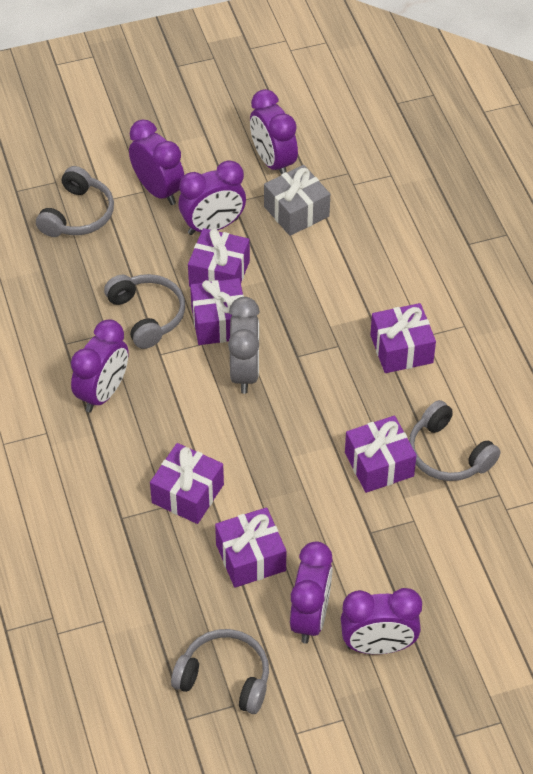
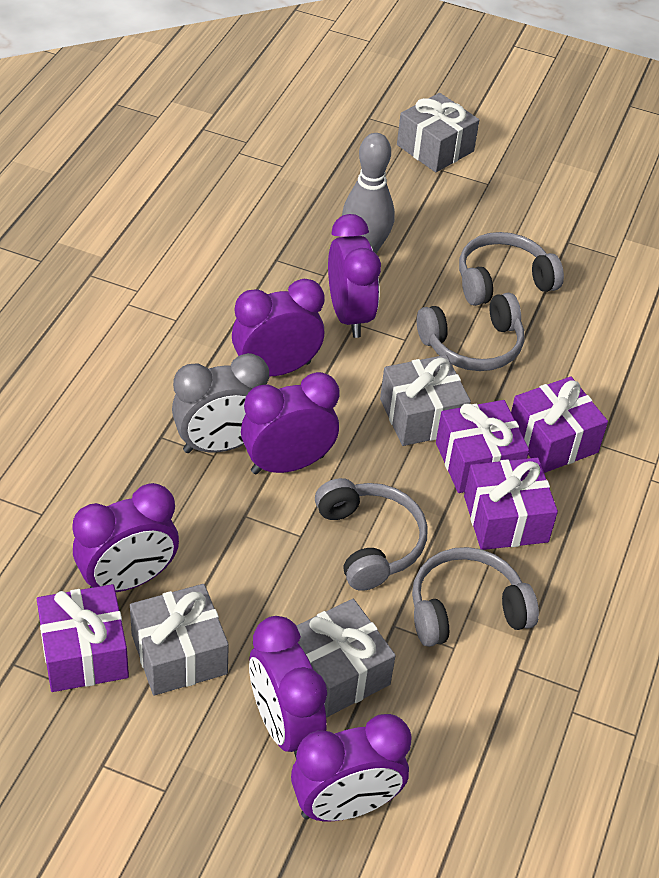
grey bowling pin: 0 -> 1
grey gift: 1 -> 4
purple gift: 6 -> 4

